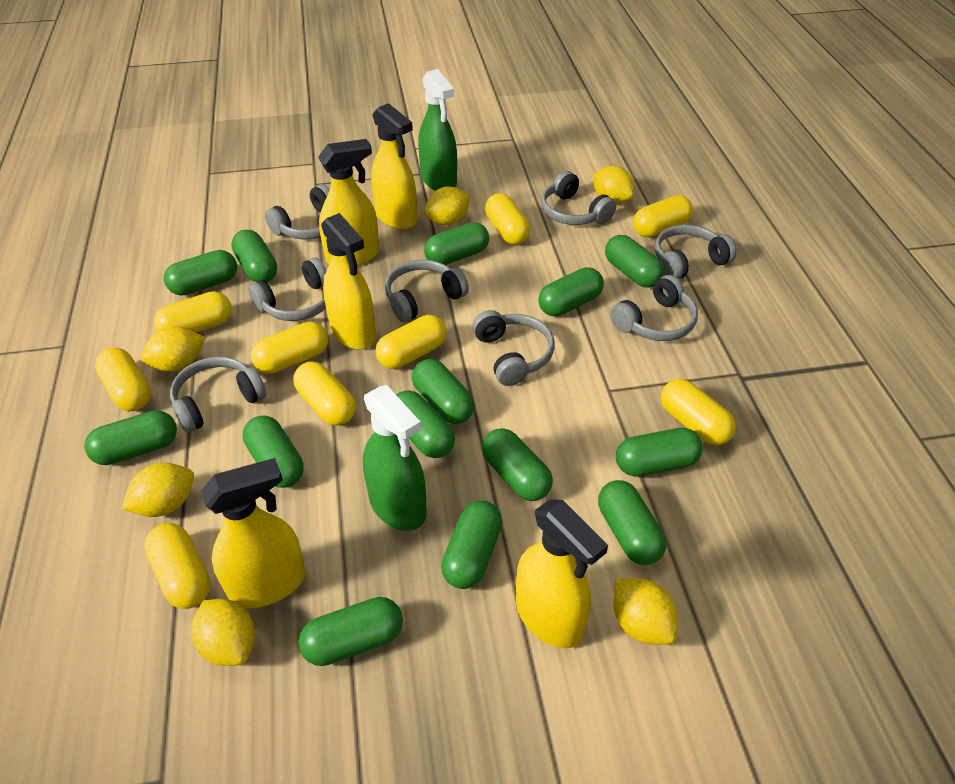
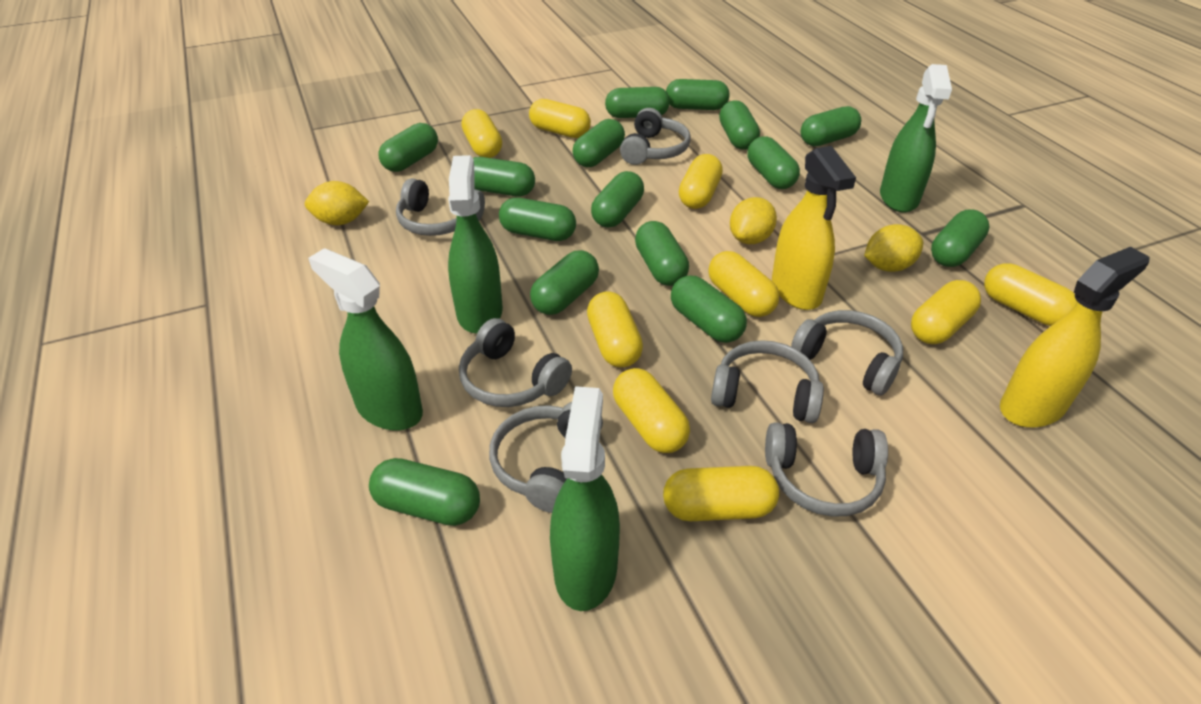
green capsule: 14 -> 15
green spray bottle: 2 -> 4
grey headphones: 8 -> 7
yellow lemon: 6 -> 3
yellow spray bottle: 5 -> 2

